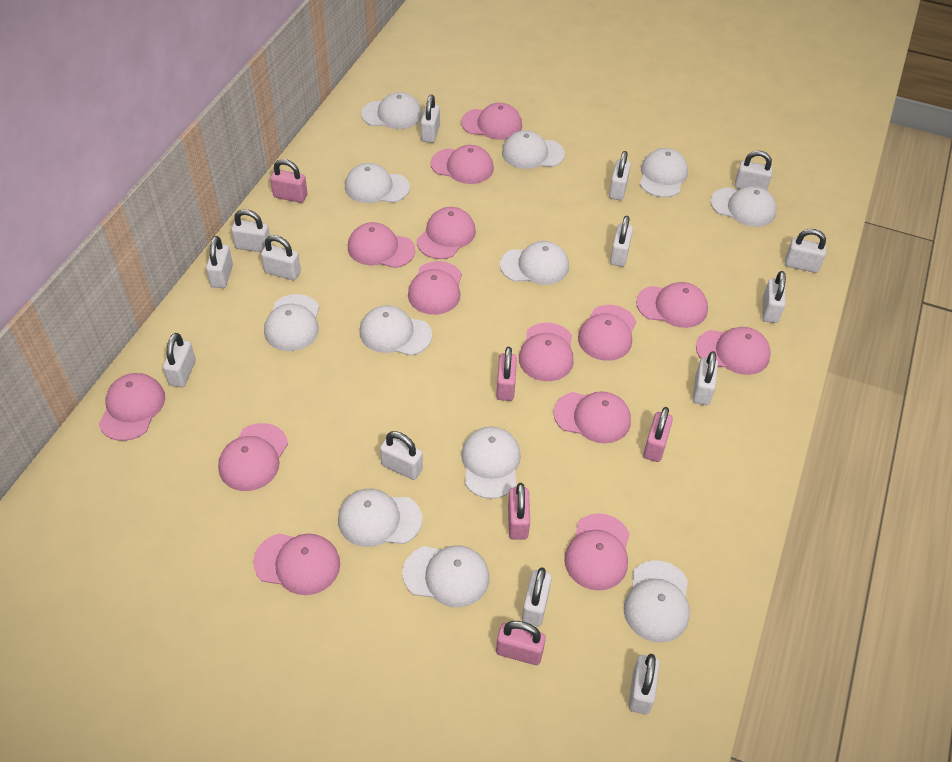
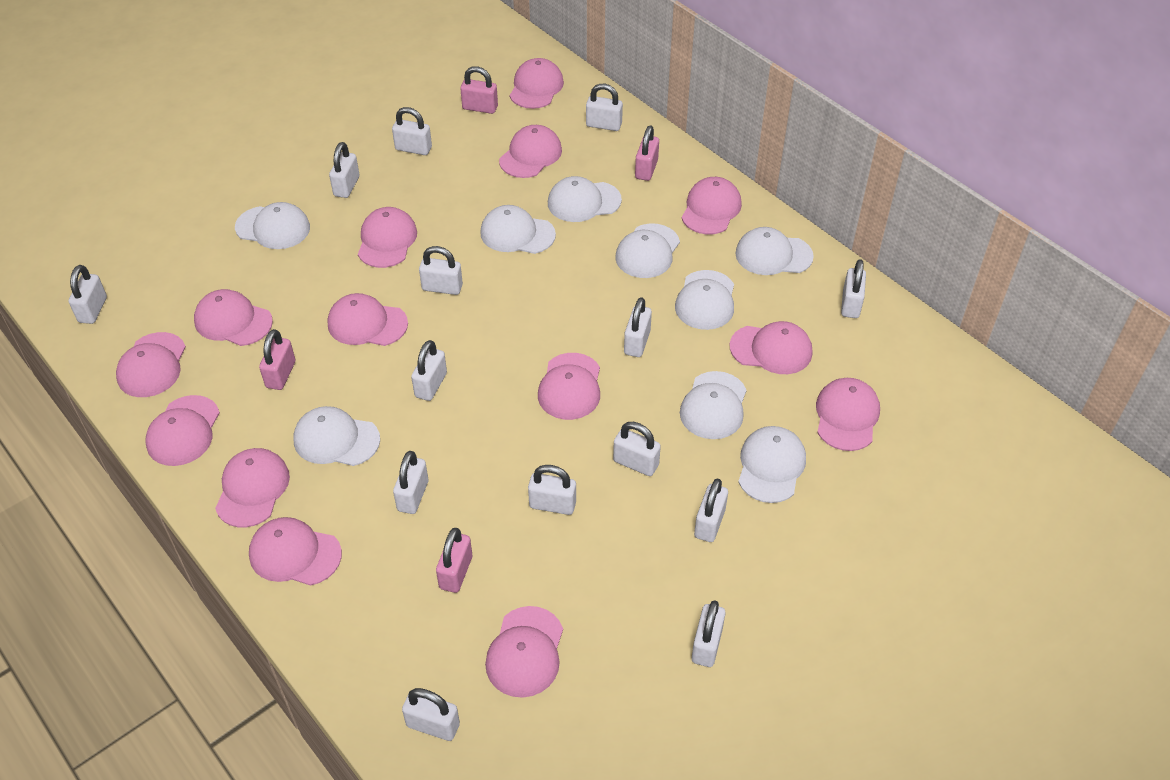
pink padlock: 5 -> 4
white cap: 12 -> 9

